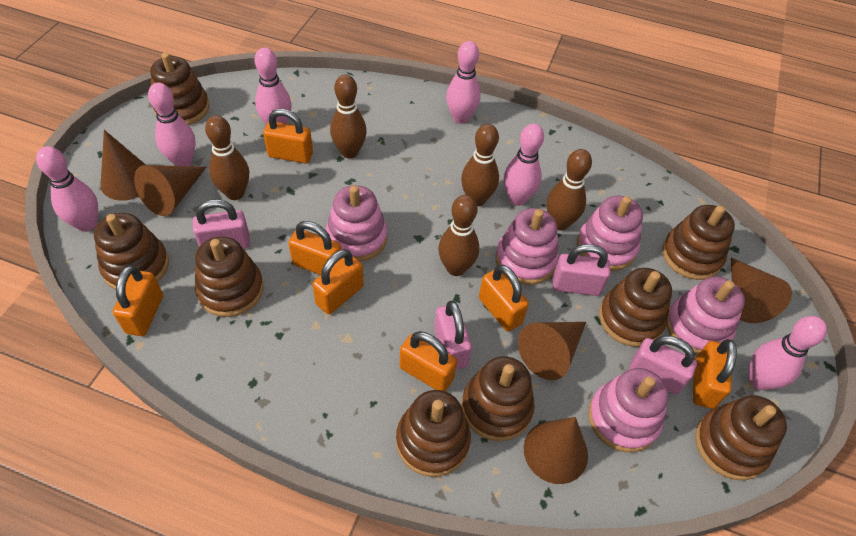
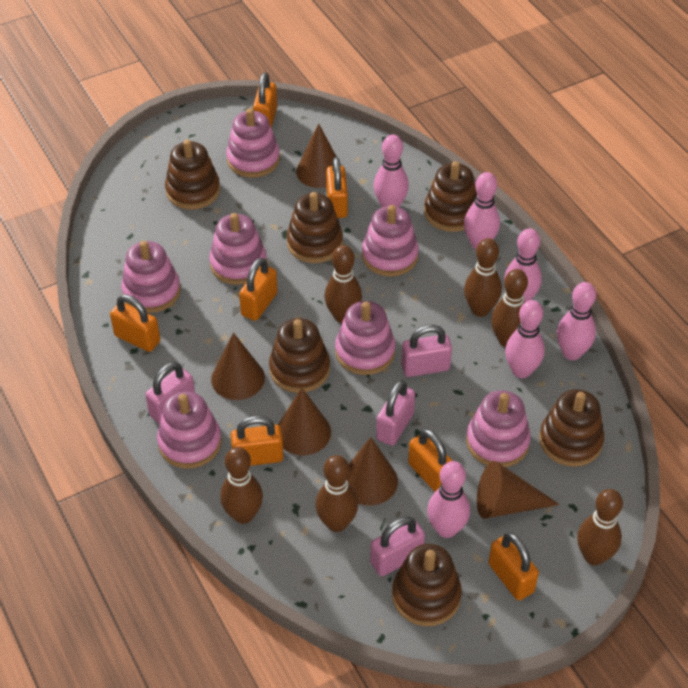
brown bowling pin: 5 -> 6
brown stacking toy: 8 -> 6
pink stacking toy: 5 -> 7

